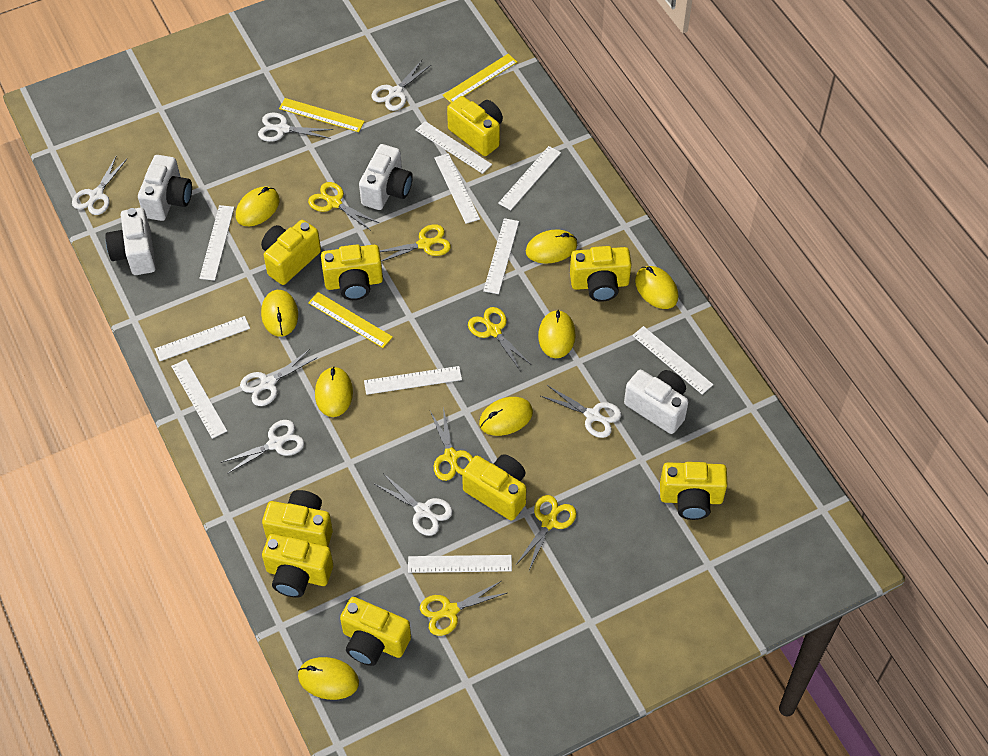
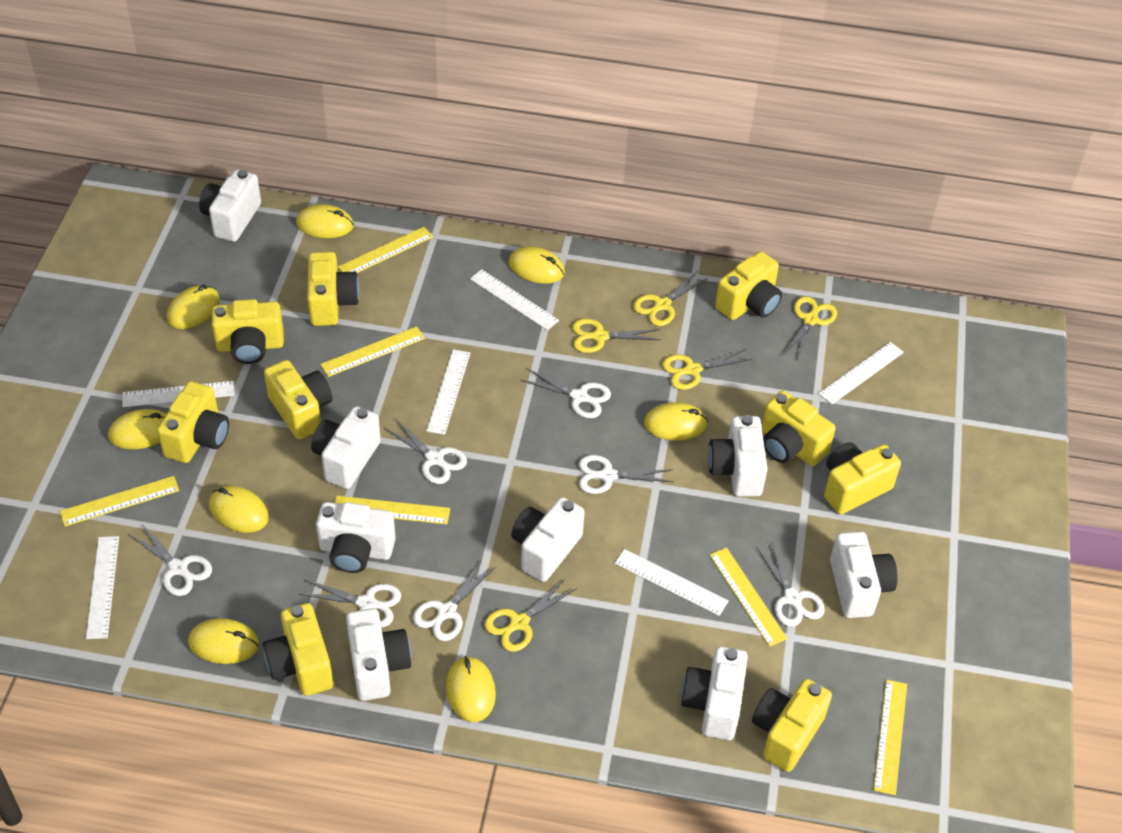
white camera: 4 -> 8
white ruler: 10 -> 6
yellow ruler: 3 -> 6
yellow scissors: 6 -> 5

